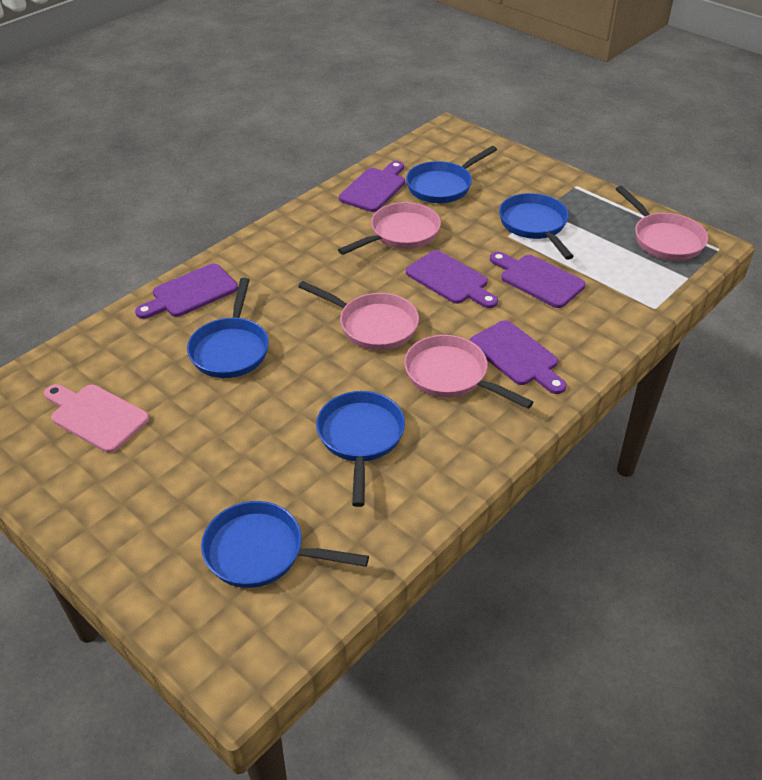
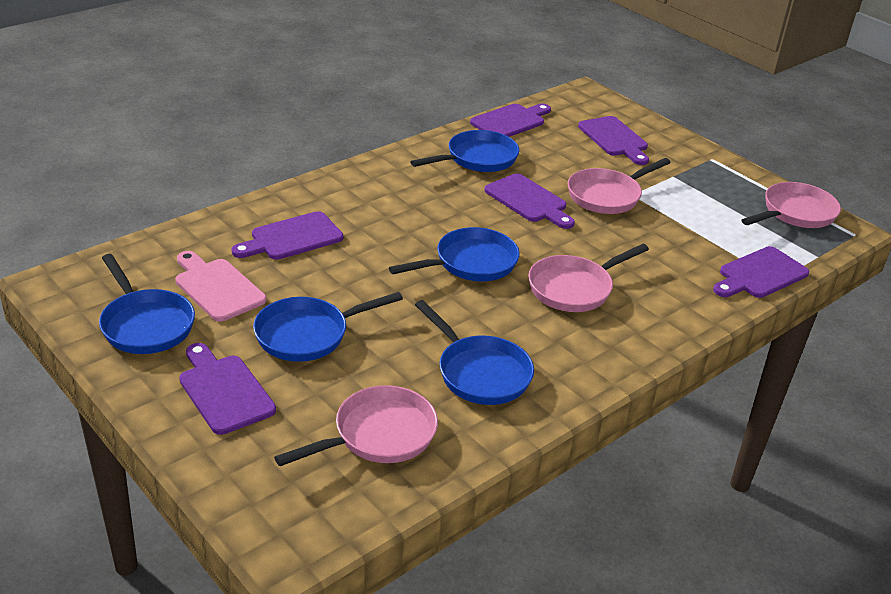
purple cutting board: 5 -> 6

